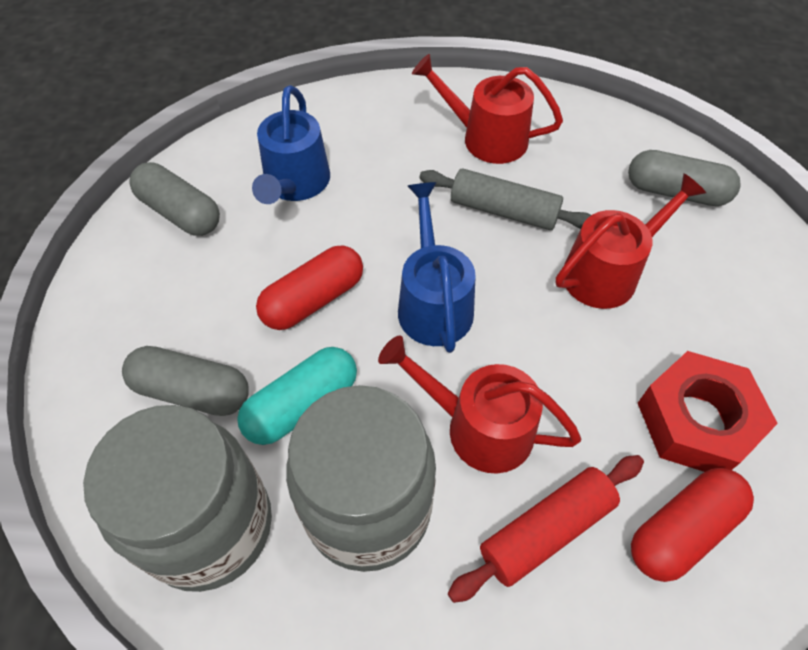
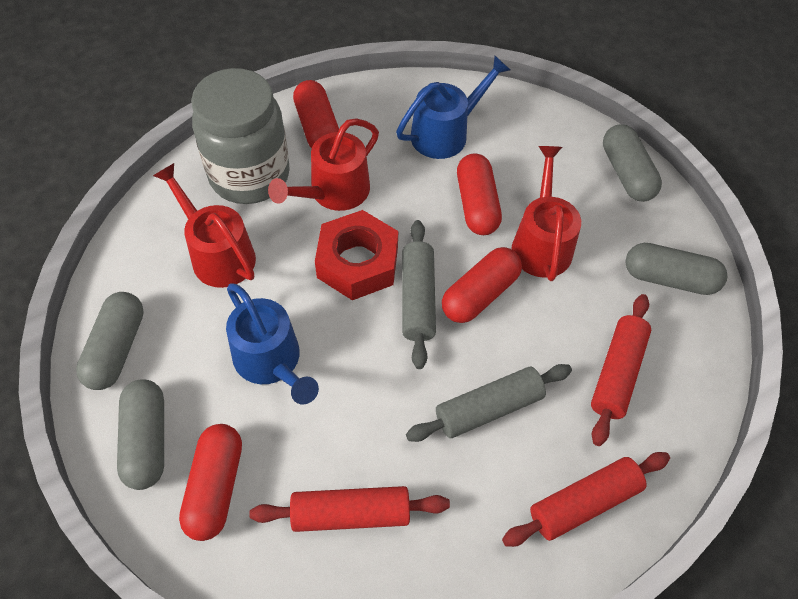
grey capsule: 3 -> 4
grey jar: 2 -> 1
grey rolling pin: 1 -> 2
red capsule: 2 -> 4
red rolling pin: 1 -> 3
turquoise capsule: 1 -> 0

